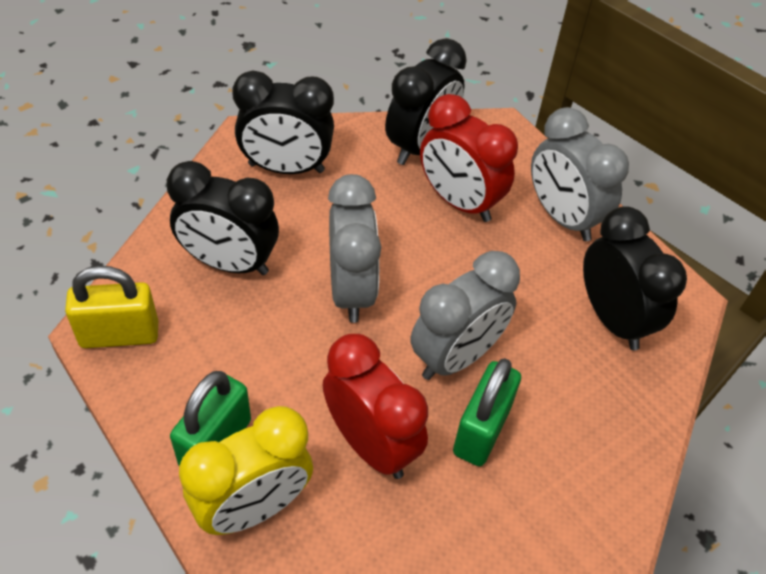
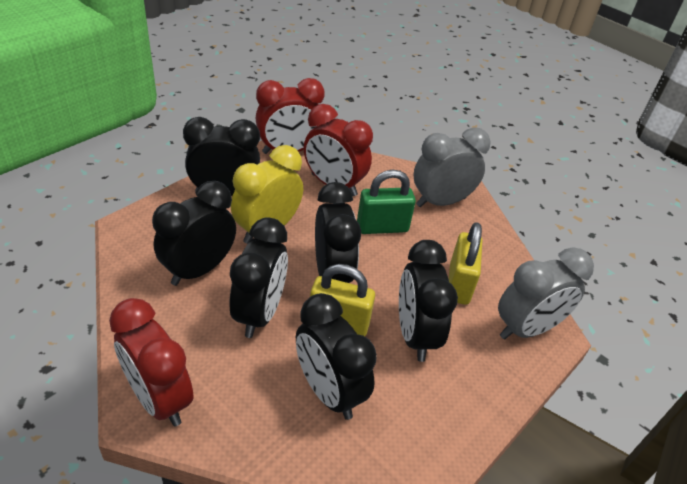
black clock: 4 -> 6
green padlock: 2 -> 1
grey clock: 3 -> 2
red clock: 2 -> 3
yellow padlock: 1 -> 2

